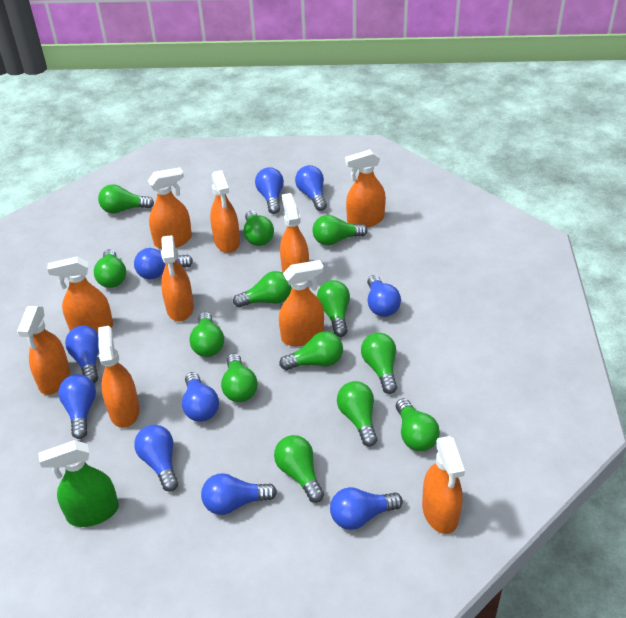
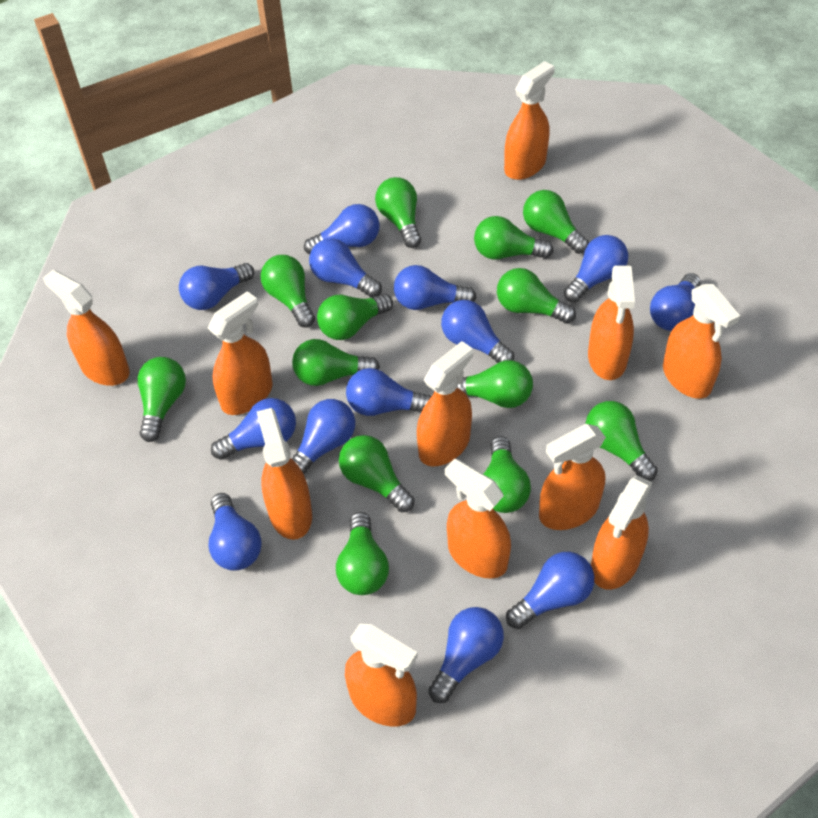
blue light bulb: 10 -> 13
green spray bottle: 1 -> 0
orange spray bottle: 10 -> 11

